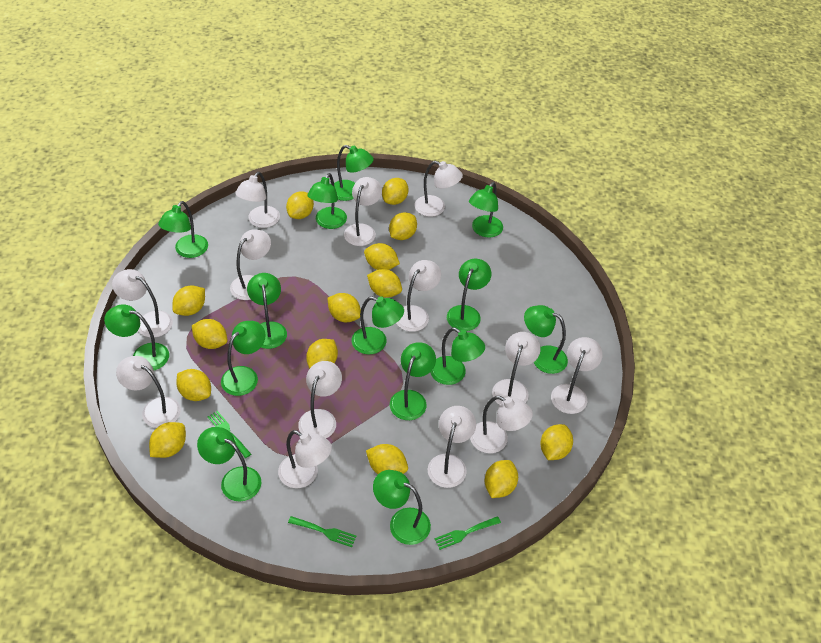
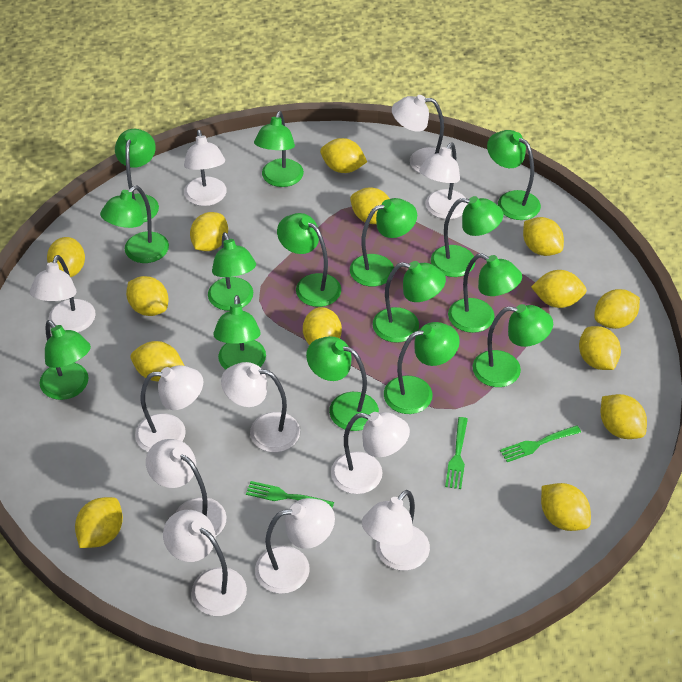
green lamp: 14 -> 15
white lamp: 13 -> 11

